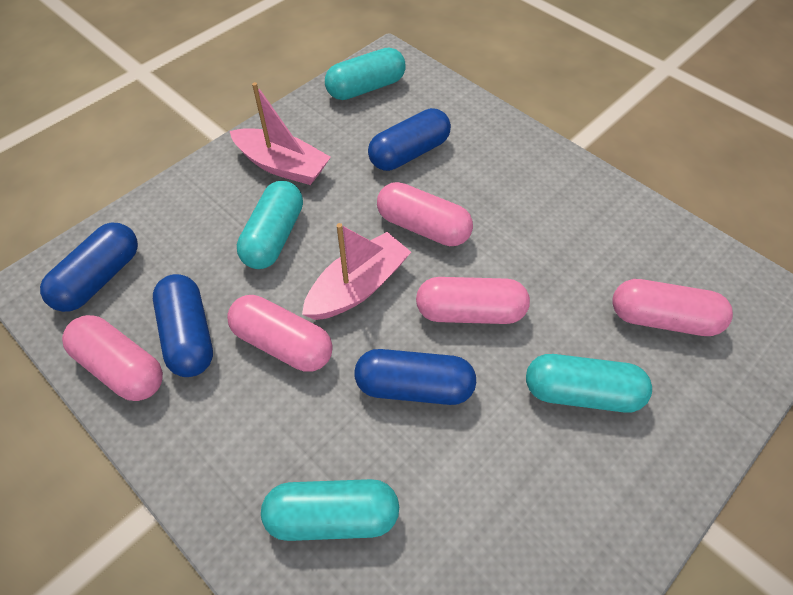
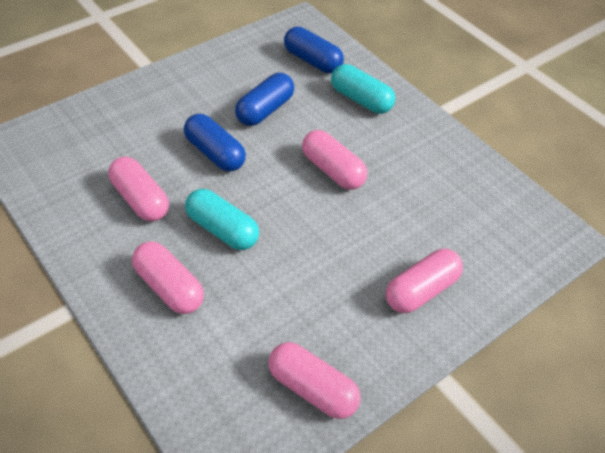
blue capsule: 4 -> 3
pink boat: 2 -> 0
turquoise capsule: 4 -> 2

